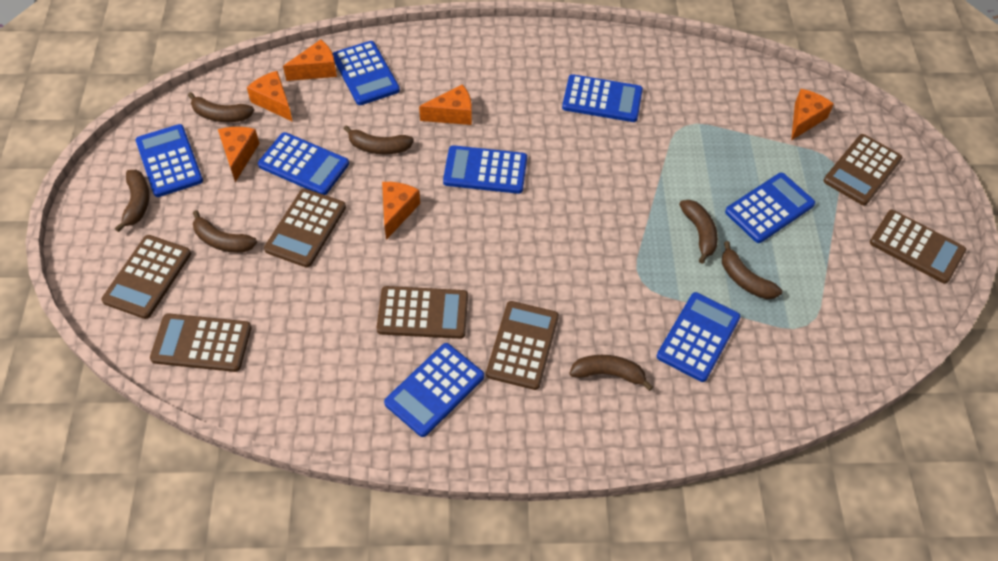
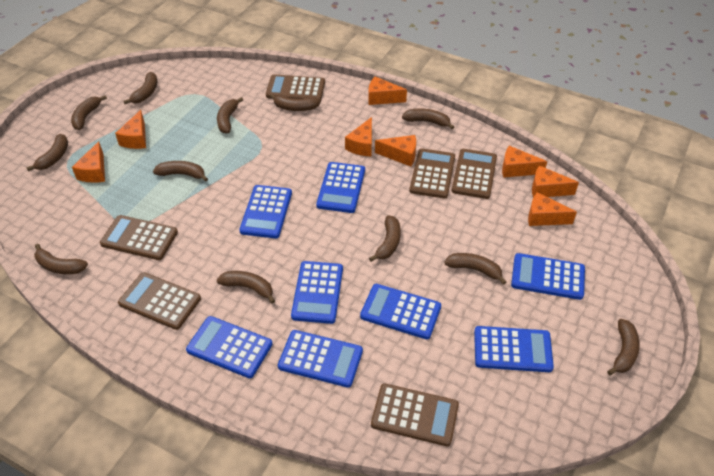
brown banana: 7 -> 12
brown calculator: 7 -> 6
orange cheese: 6 -> 8

